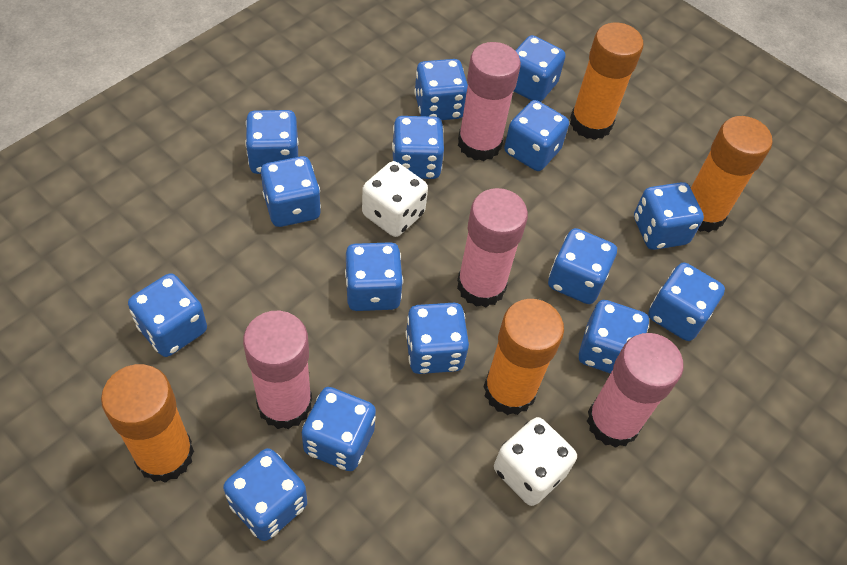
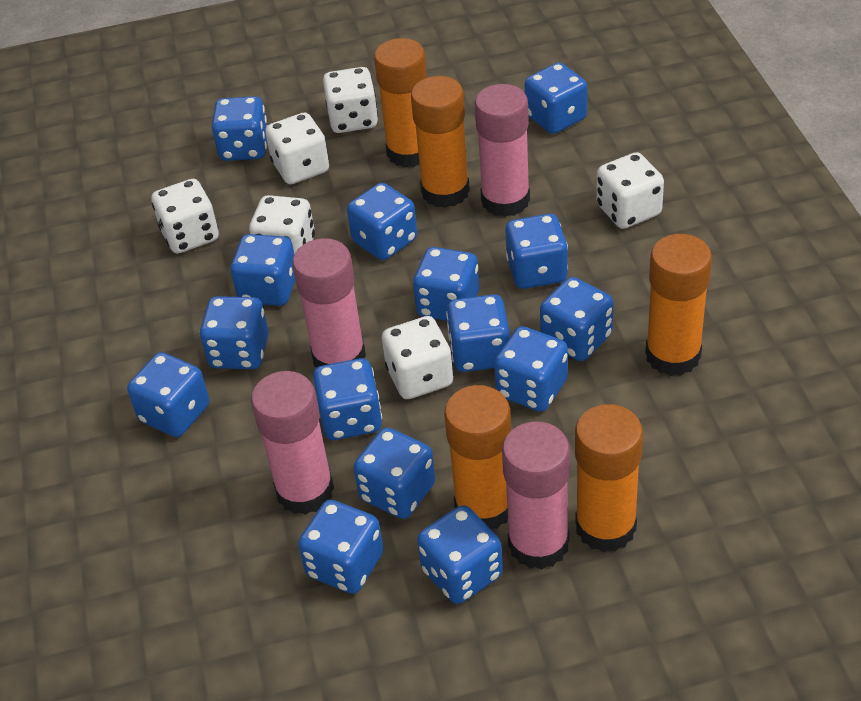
orange glue stick: 4 -> 5
white dice: 2 -> 6

